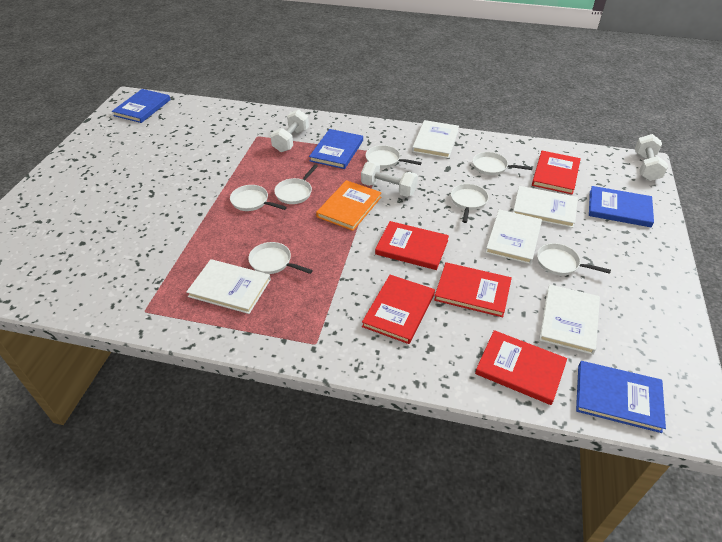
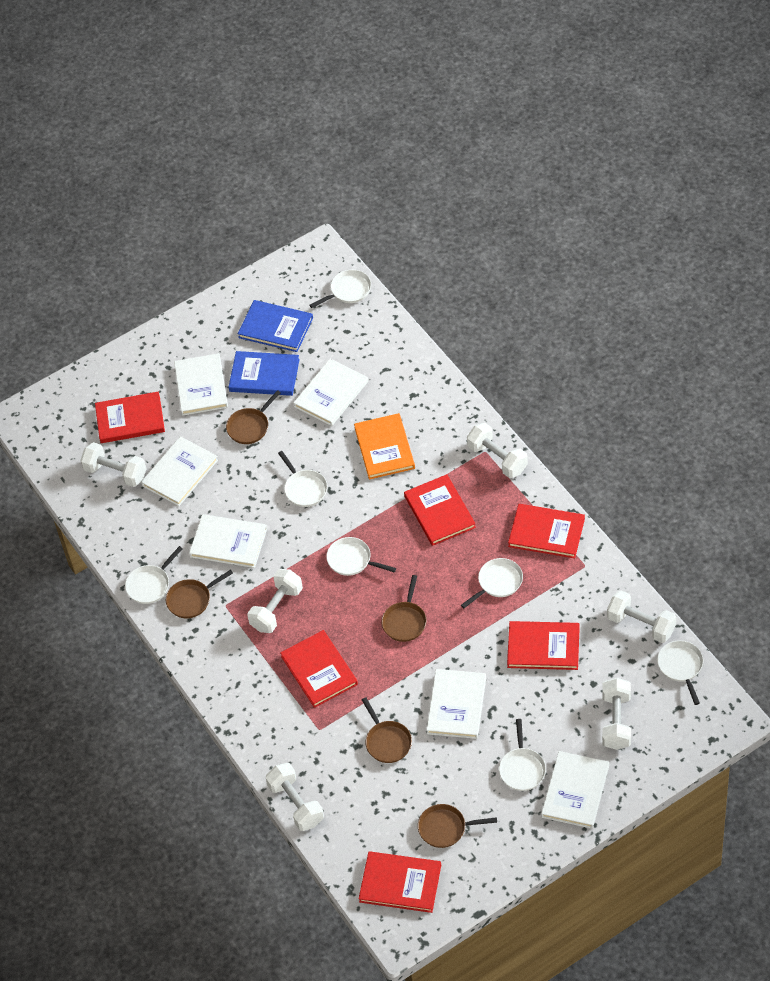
blue book: 4 -> 2
brown pan: 0 -> 5
red book: 5 -> 6
white book: 5 -> 6
white dumbbell: 3 -> 6

